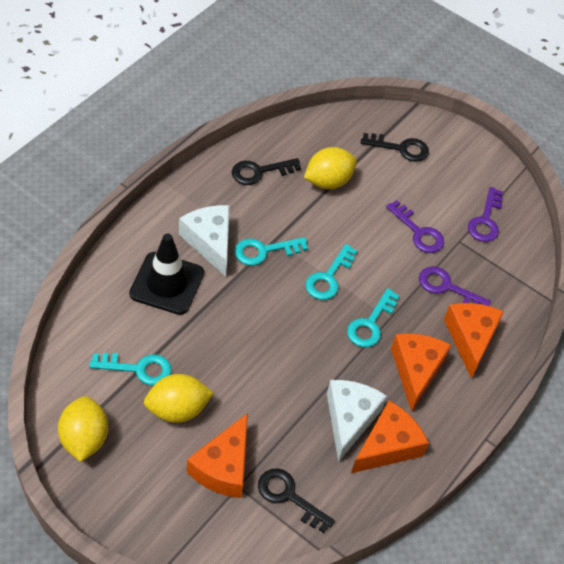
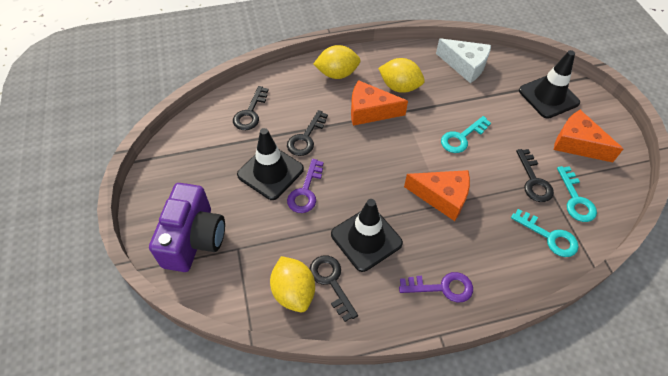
black key: 3 -> 4
black traffic cone: 1 -> 3
orange cheese: 4 -> 3
purple camera: 0 -> 1
purple key: 3 -> 2
turquoise key: 4 -> 3
white cheese: 2 -> 1

